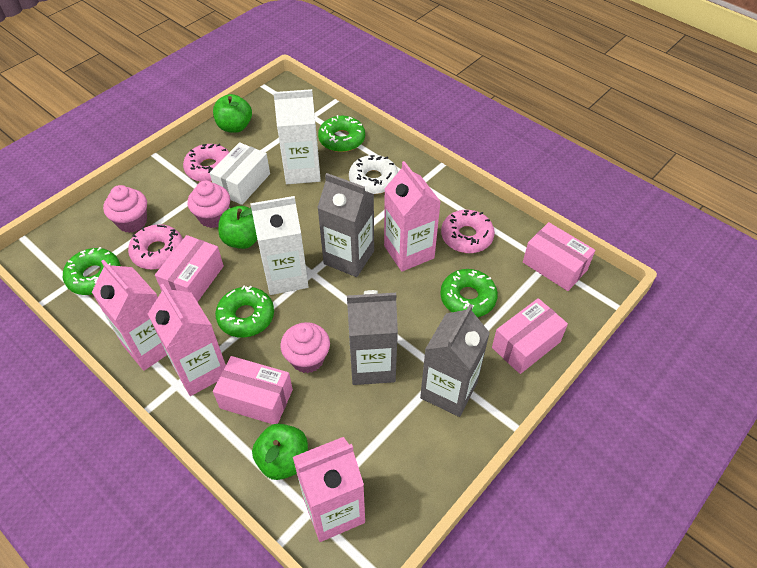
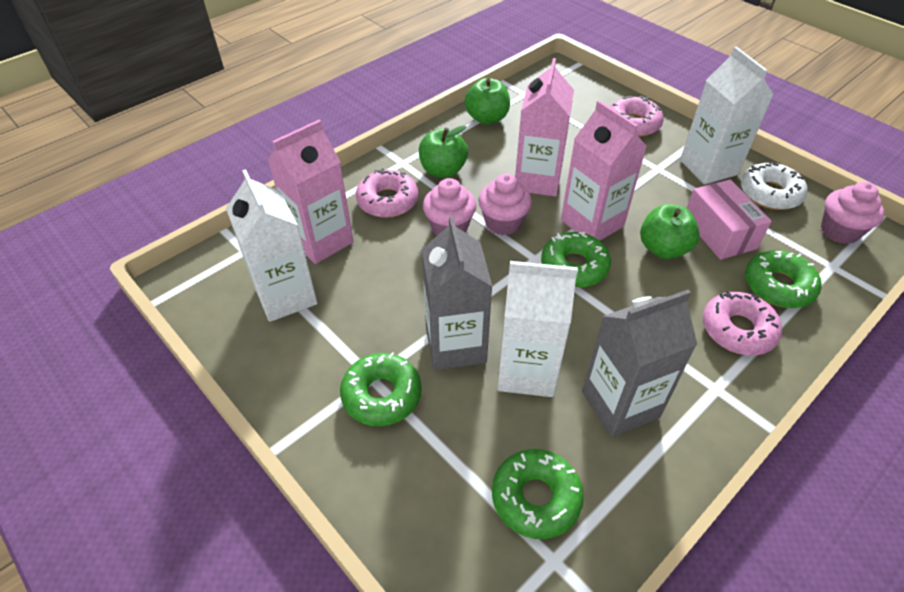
grey carton: 3 -> 2
pink box: 4 -> 1
pink carton: 4 -> 3
white box: 1 -> 0
white carton: 2 -> 3

